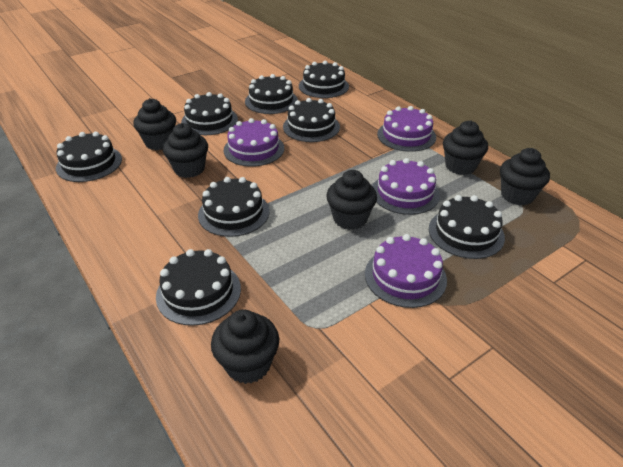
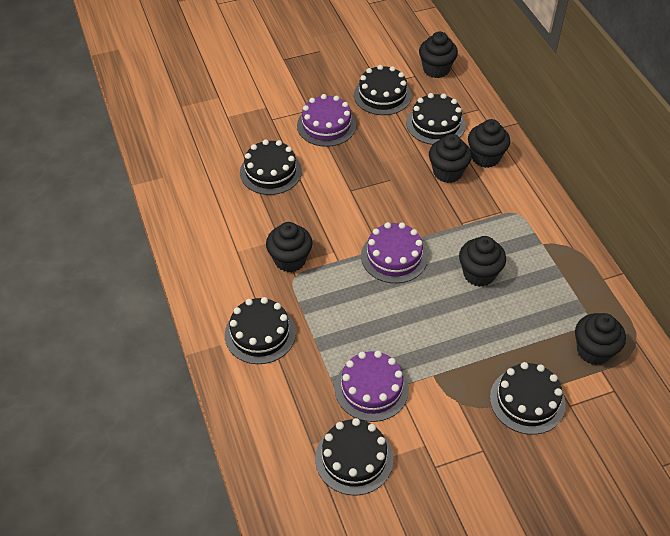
black cake: 8 -> 6
purple cake: 4 -> 3

